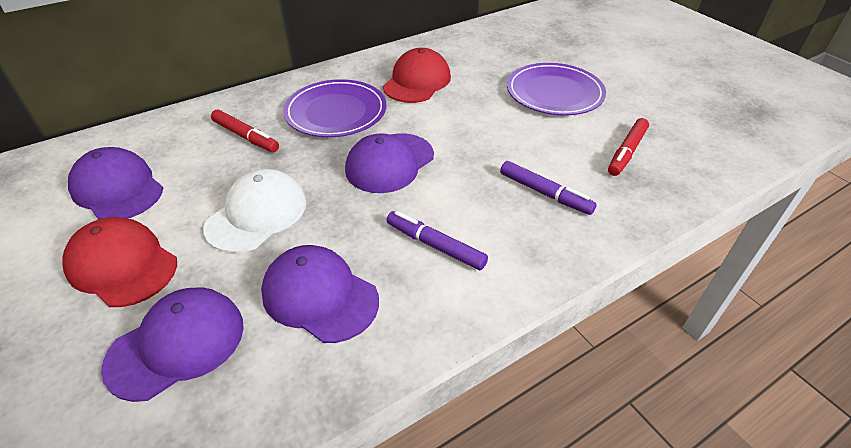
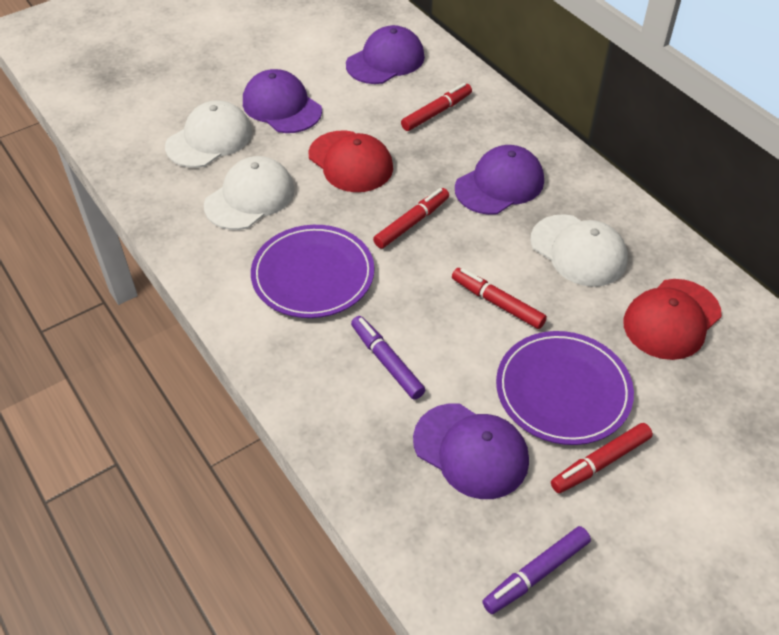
red marker: 2 -> 4
white cap: 1 -> 3

